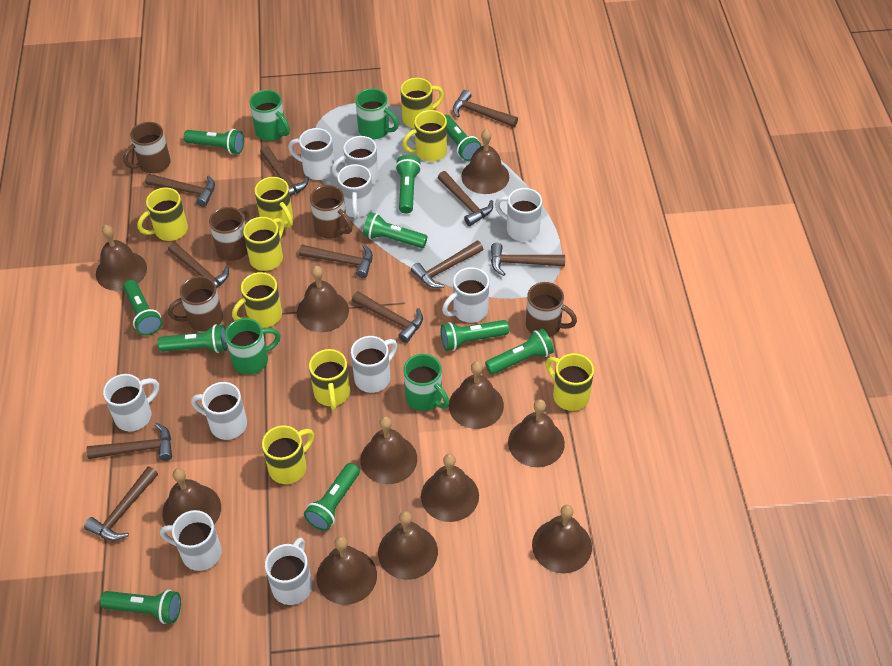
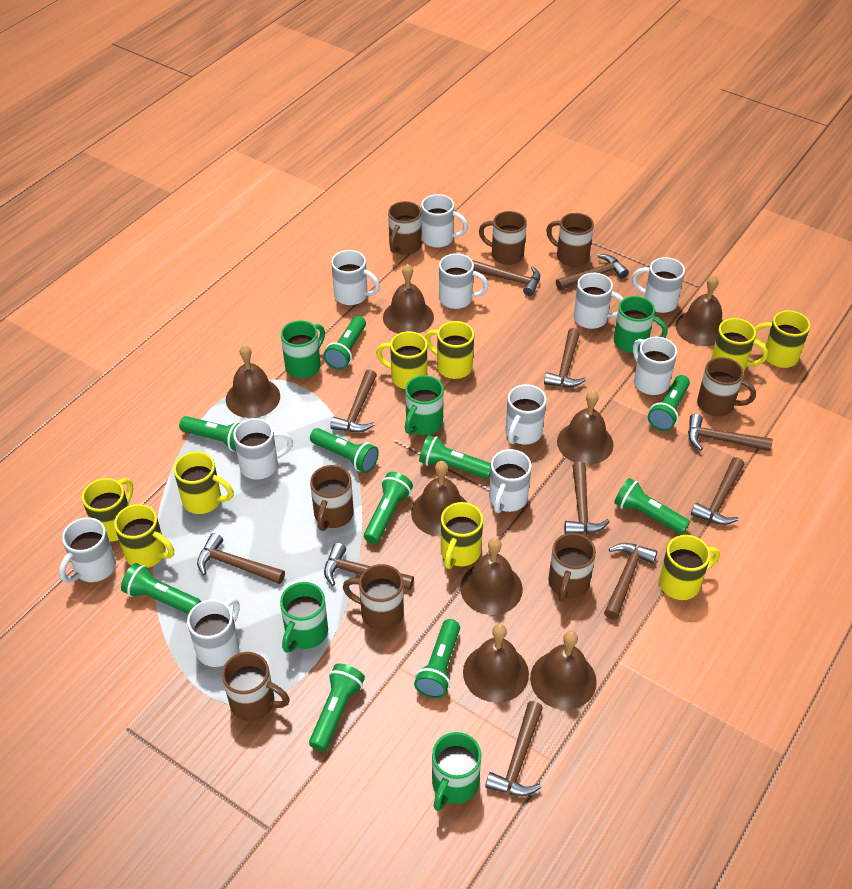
brown bell: 11 -> 8
brown mug: 5 -> 8
green mug: 4 -> 5
white mug: 10 -> 11

